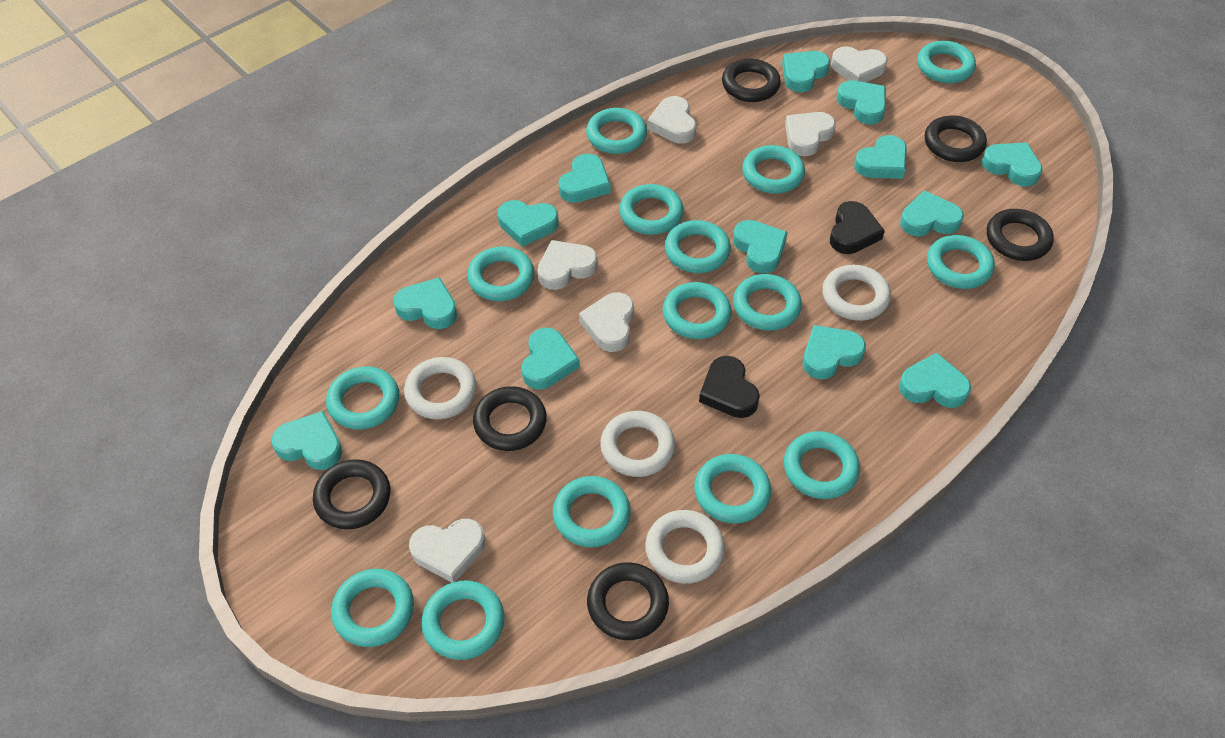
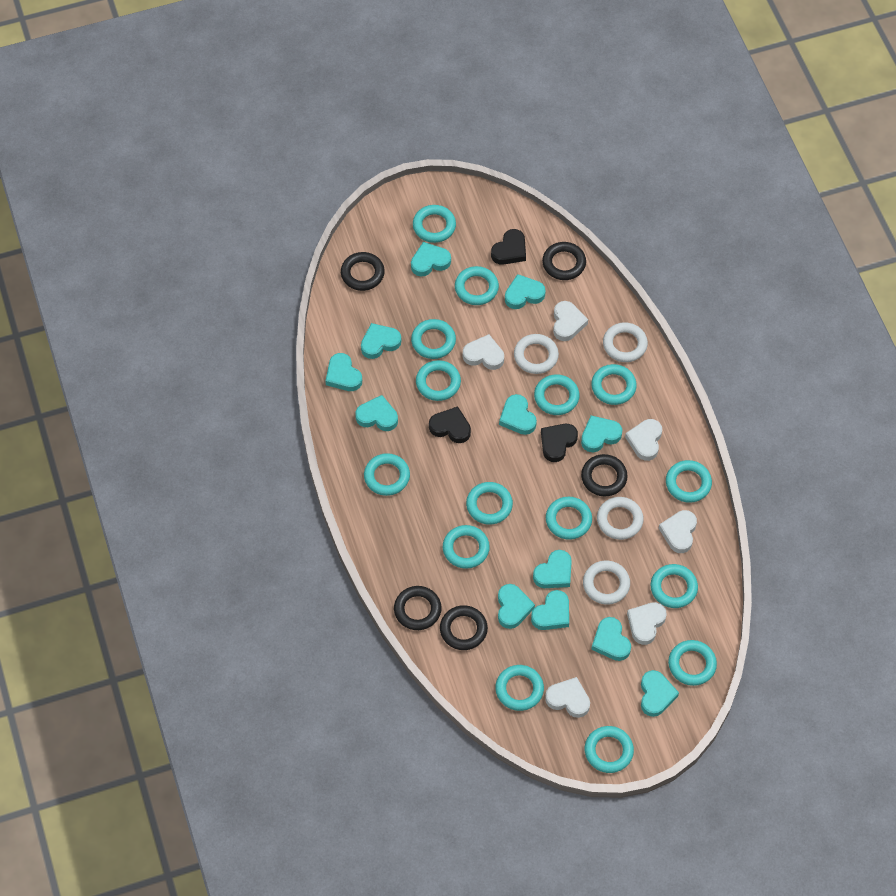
black heart: 2 -> 3
black ring: 6 -> 5
turquoise heart: 13 -> 12

